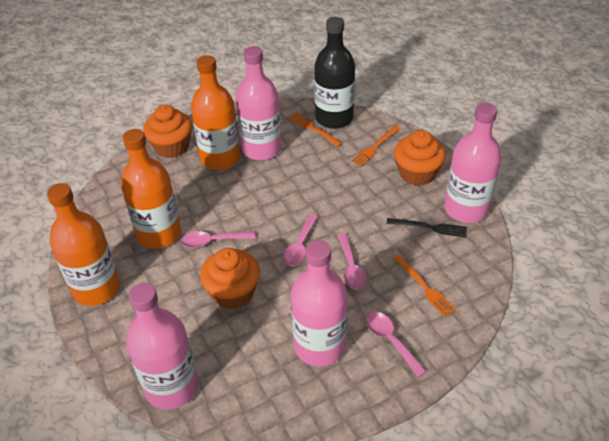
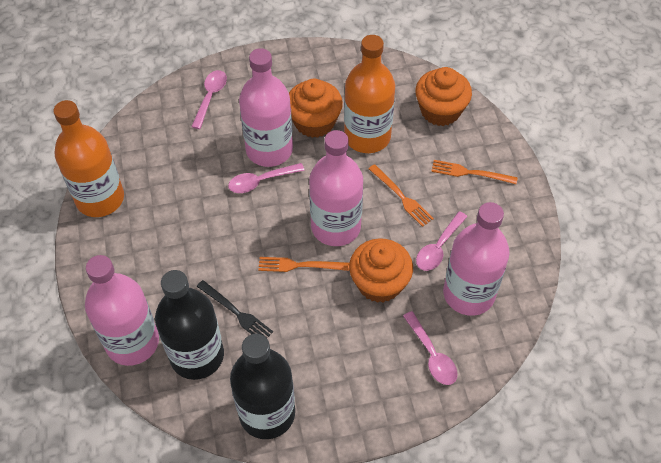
black bottle: 1 -> 2
orange bottle: 3 -> 2

